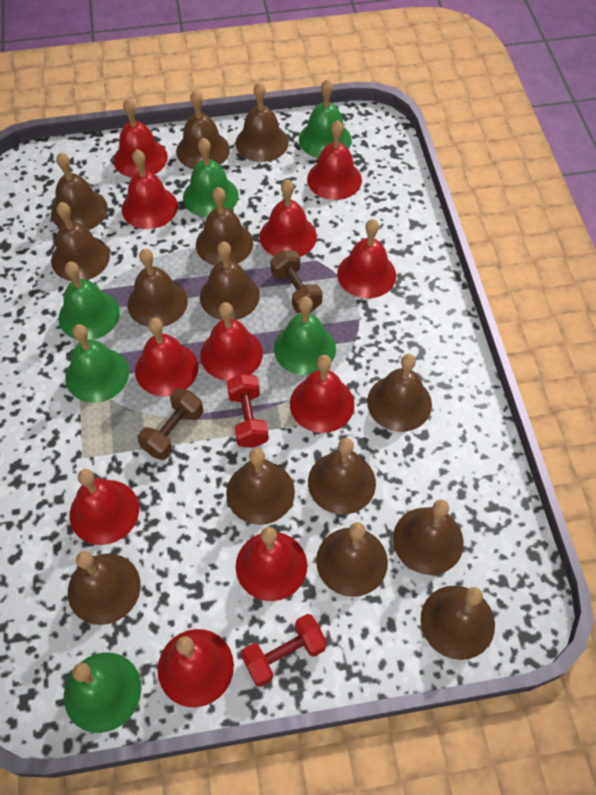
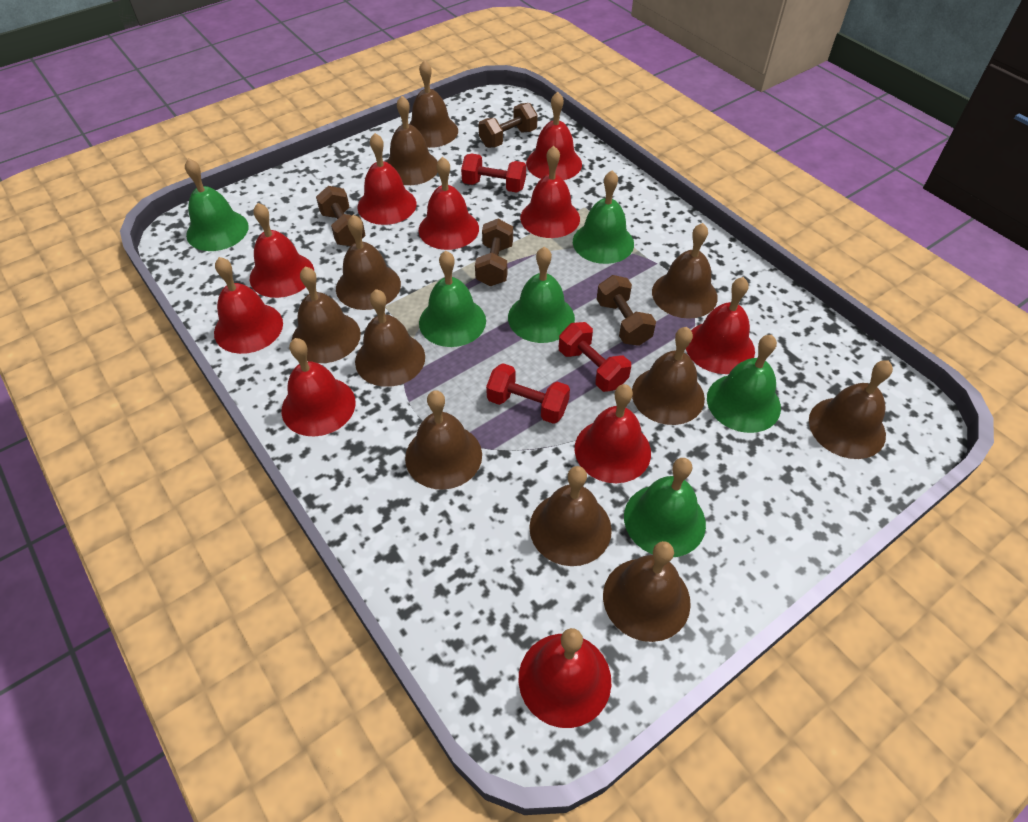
brown bell: 14 -> 11
brown dumbbell: 2 -> 4
red bell: 11 -> 10
red dumbbell: 2 -> 3

